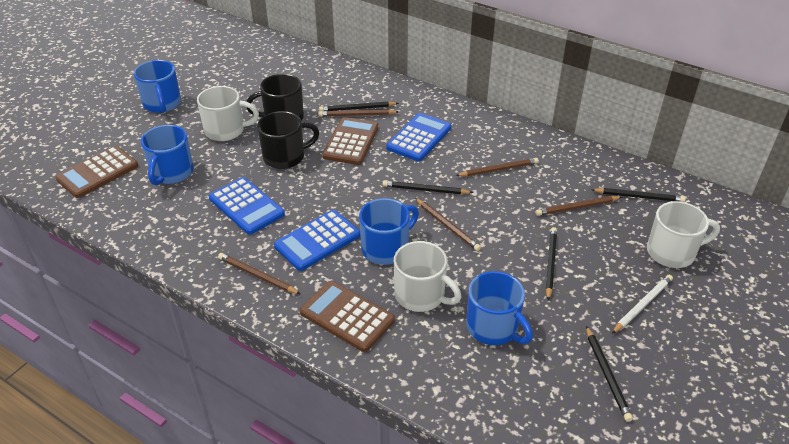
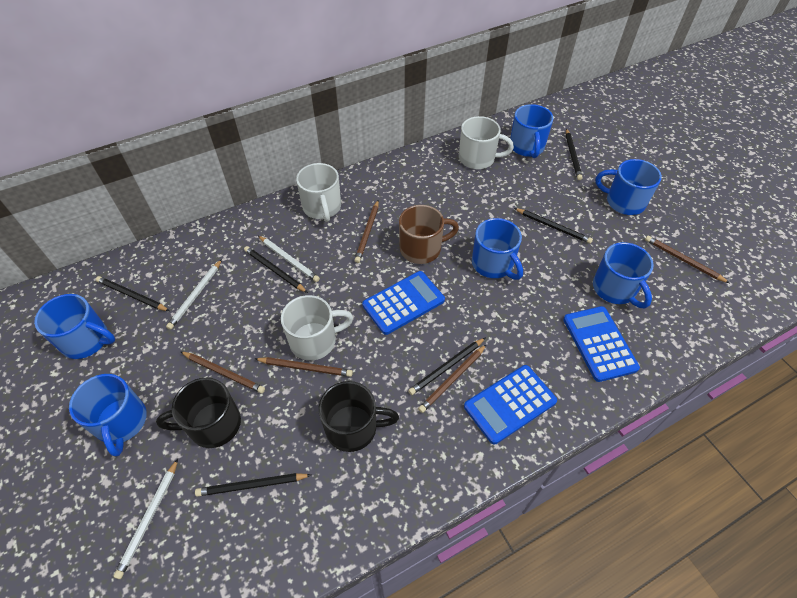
black pencil: 5 -> 6
blue mug: 4 -> 6
brown calculator: 3 -> 0
brown mug: 0 -> 1
white pencil: 1 -> 3

